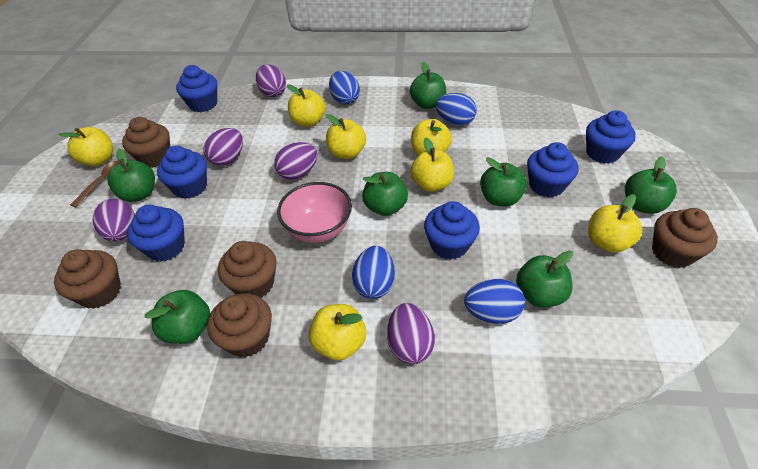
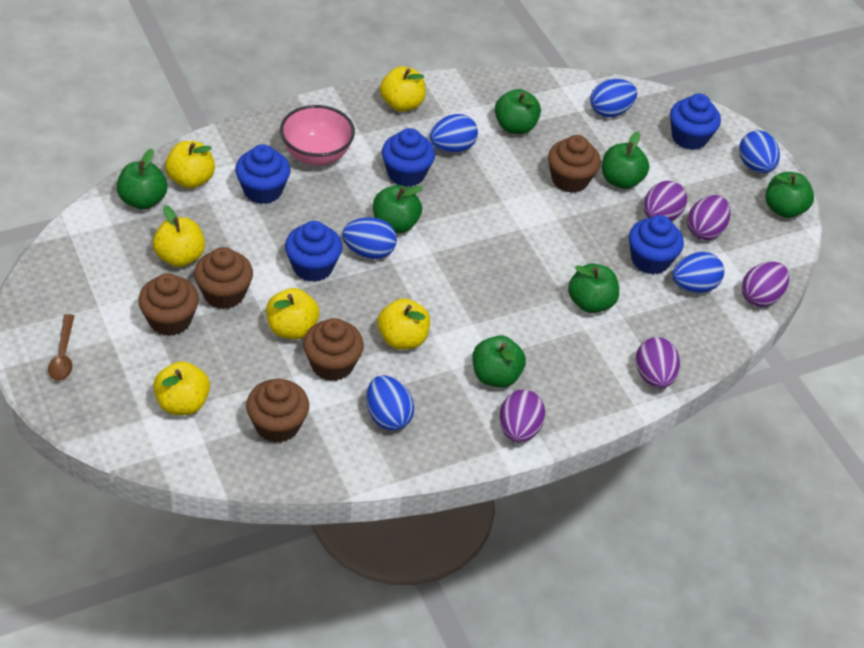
blue cupcake: 6 -> 5
blue egg: 4 -> 6
yellow apple: 7 -> 6

